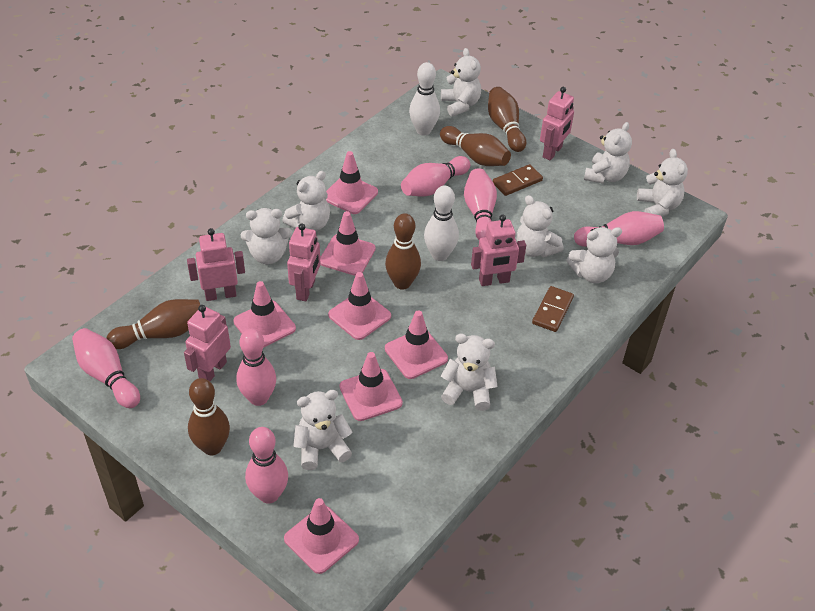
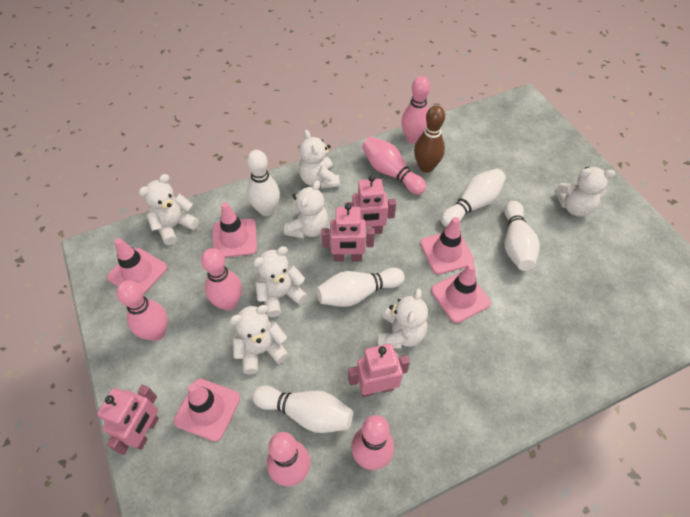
brown bowling pin: 5 -> 1
brown domino: 2 -> 0
pink robot: 5 -> 4
pink traffic cone: 7 -> 5
white bowling pin: 2 -> 5
white teddy bear: 9 -> 7

